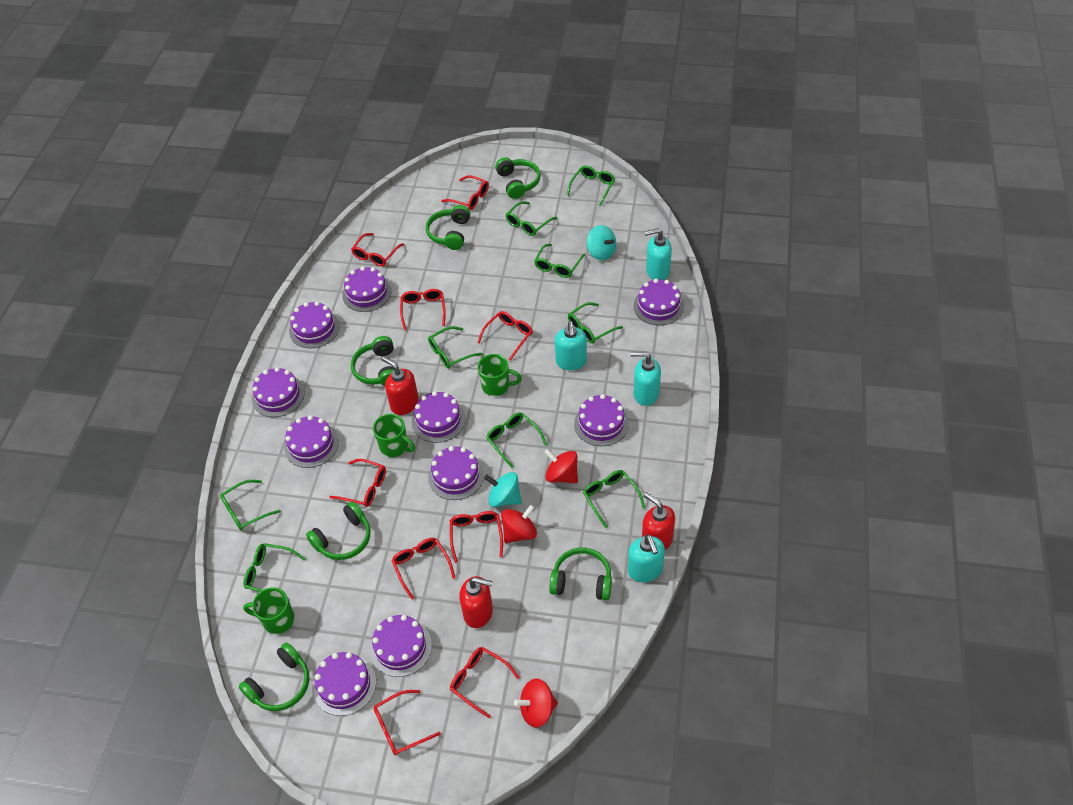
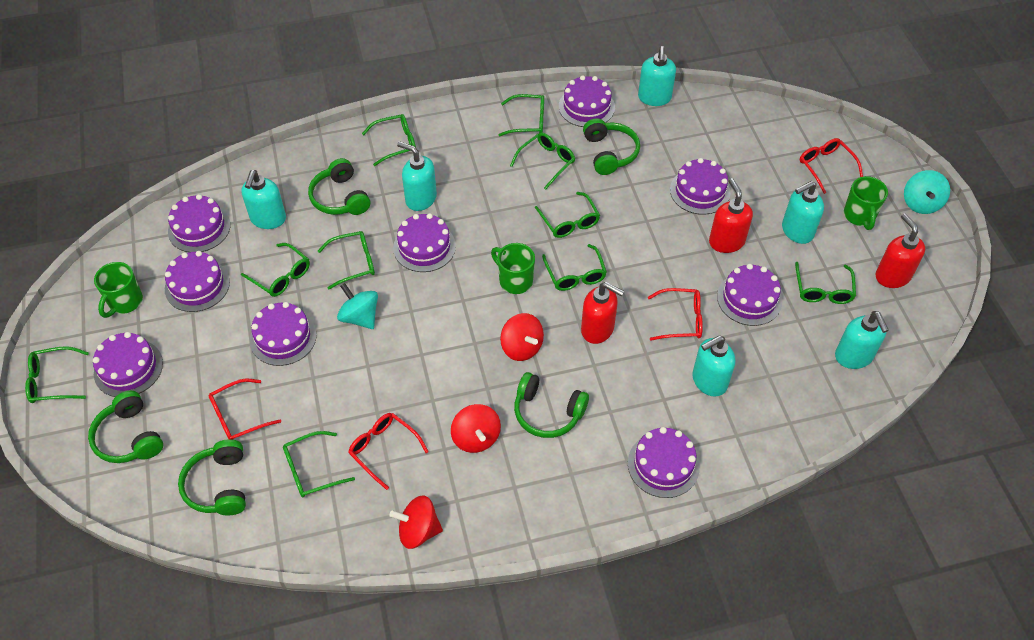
green glasses: 9 -> 10
green headphones: 6 -> 5
purple cake: 10 -> 9
red glasses: 9 -> 4
turquoise soap dispenser: 4 -> 6

